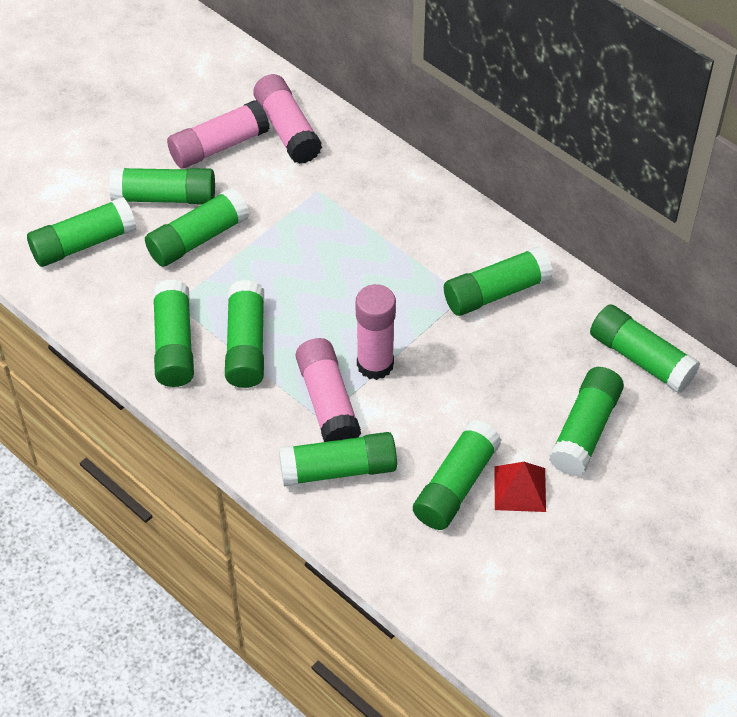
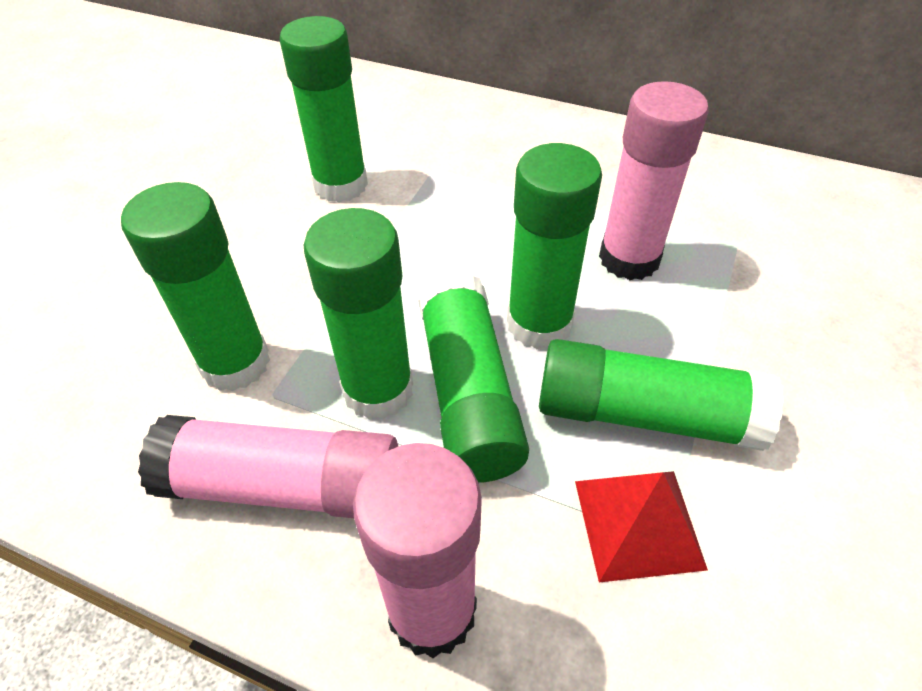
green glue stick: 10 -> 6
pink glue stick: 4 -> 3

